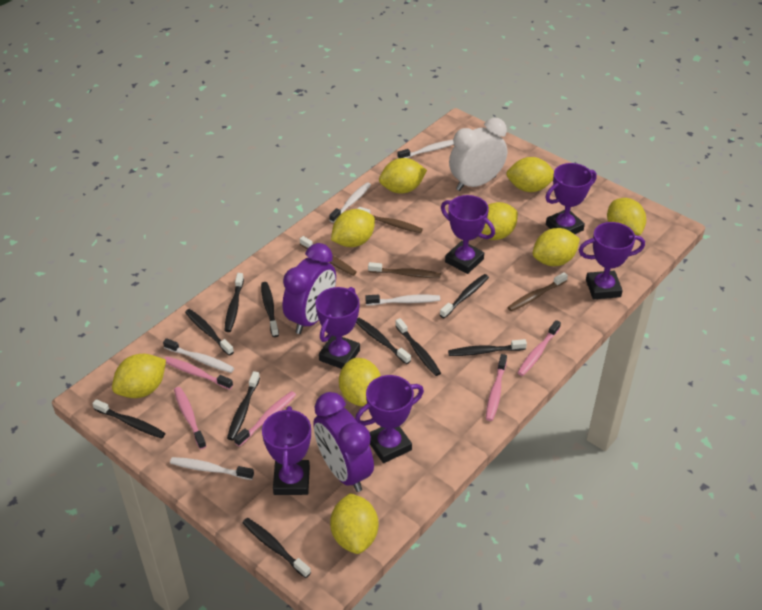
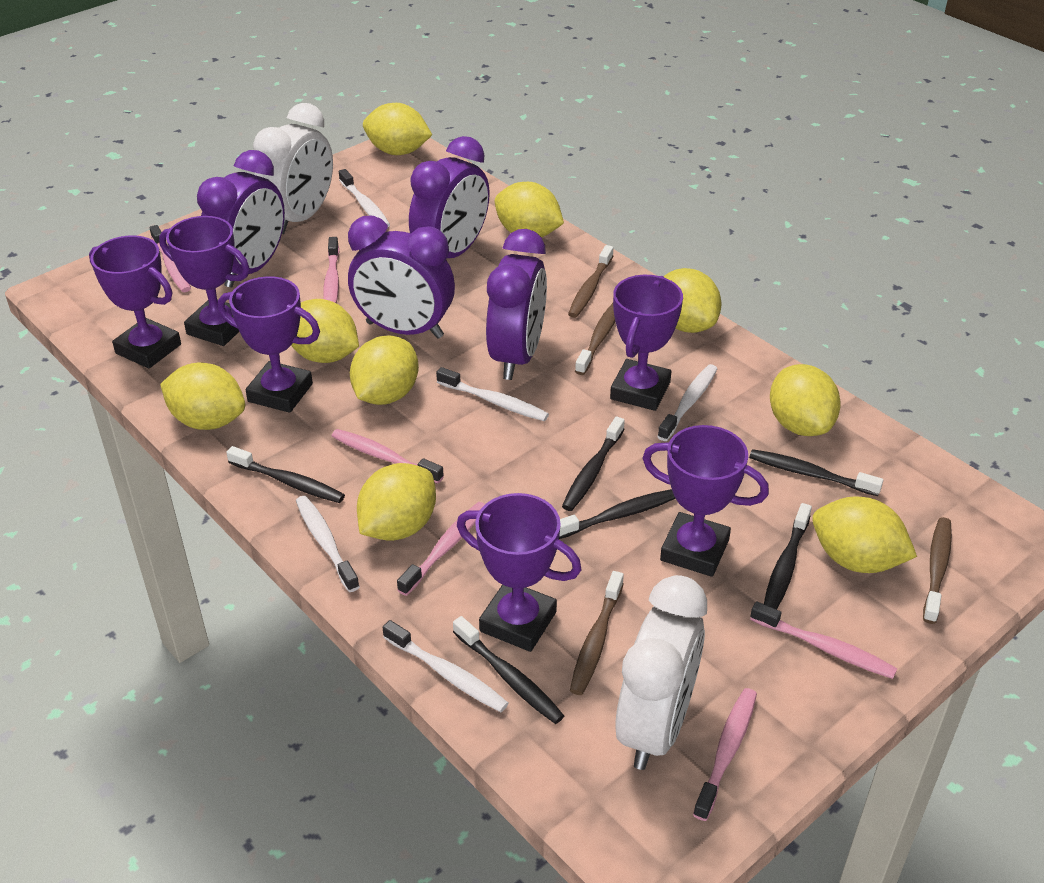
black toothbrush: 10 -> 6
pink toothbrush: 5 -> 6
purple clock: 2 -> 4
white clock: 1 -> 2

